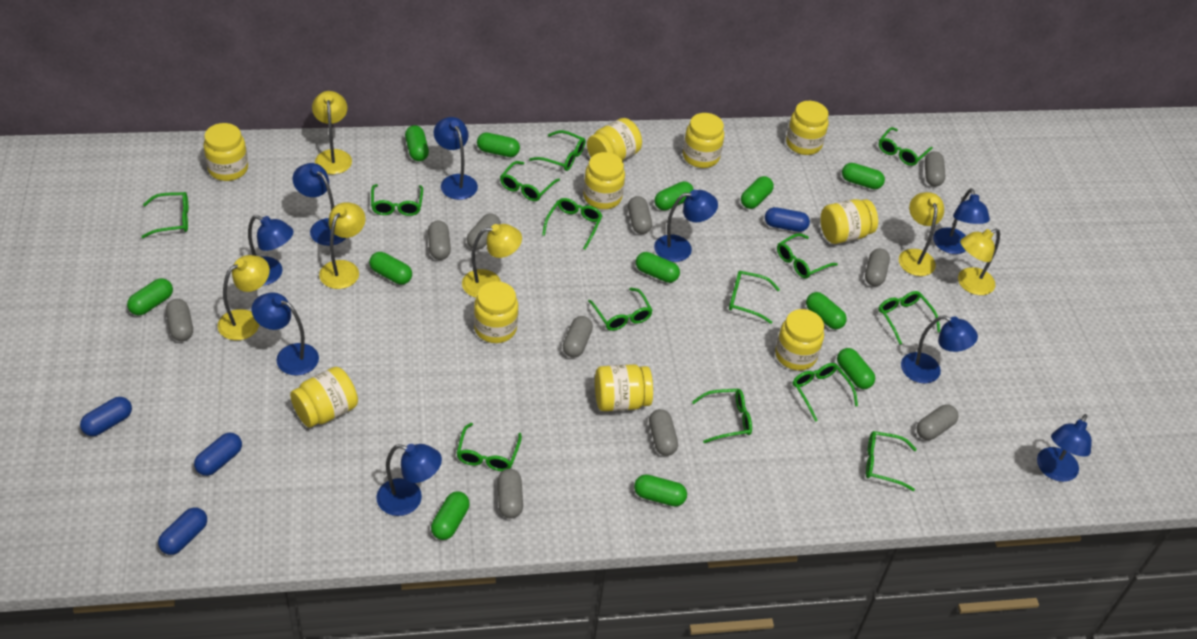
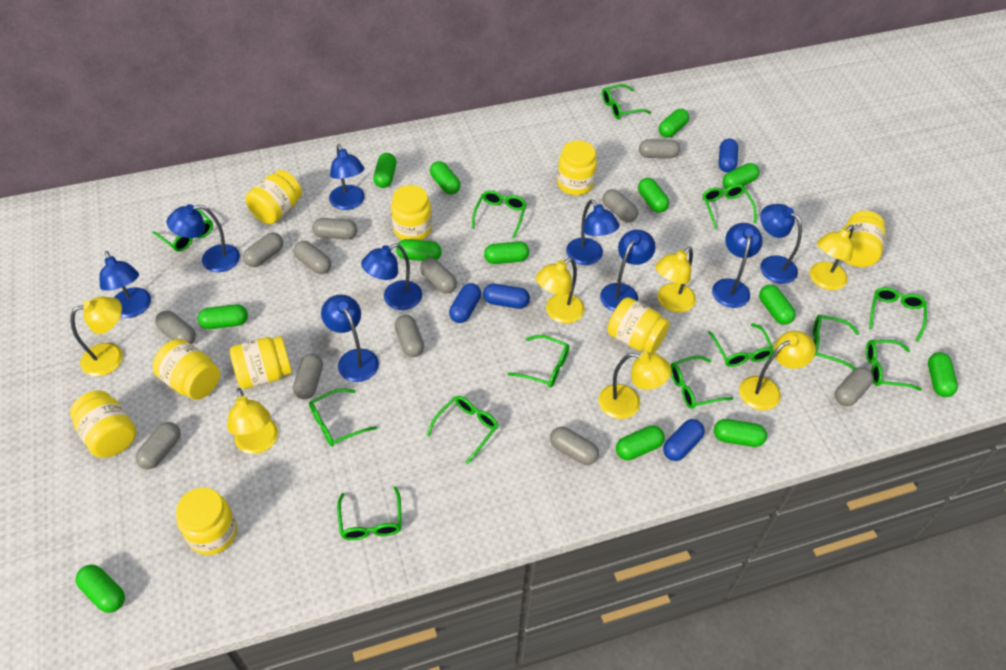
green capsule: 12 -> 13
green glasses: 14 -> 13
grey capsule: 10 -> 12
yellow jar: 10 -> 9
yellow lamp: 6 -> 7

